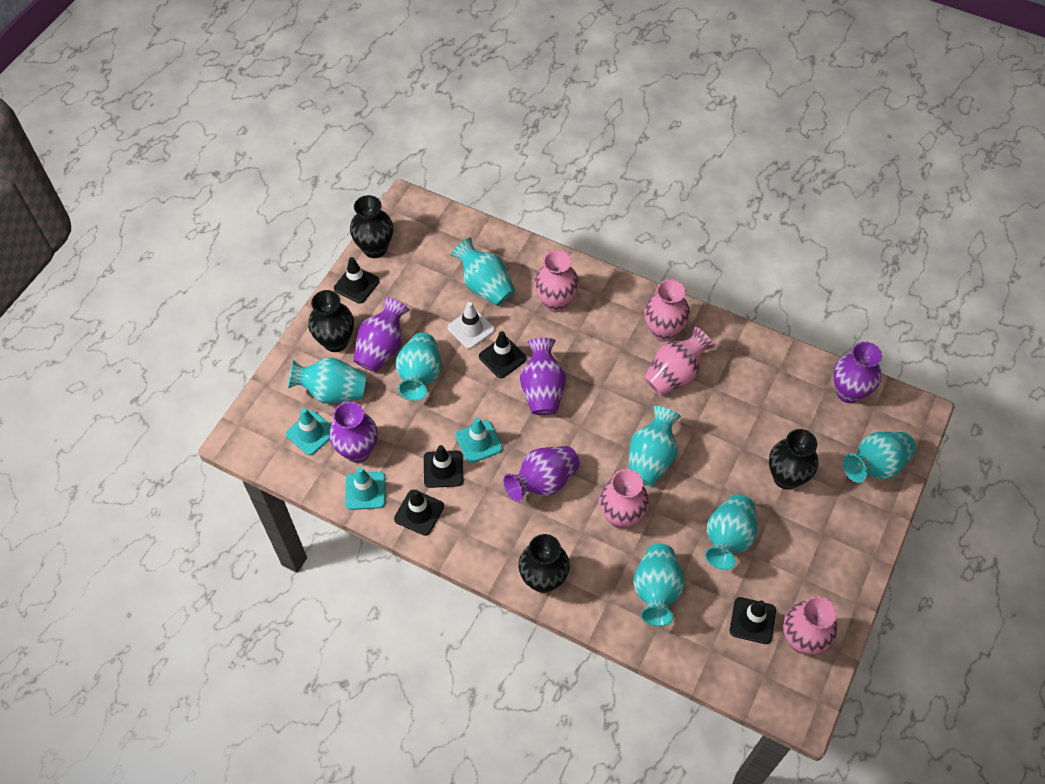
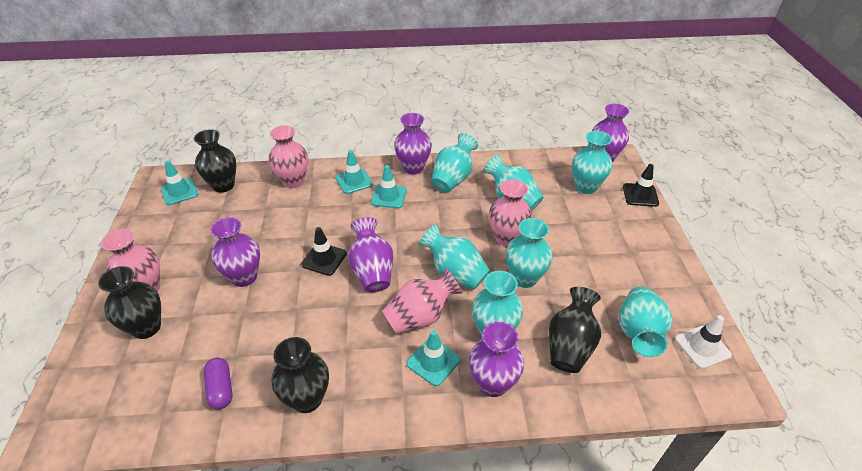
black traffic cone: 5 -> 2
pink vase: 5 -> 4
purple capsule: 0 -> 1
turquoise traffic cone: 3 -> 4

